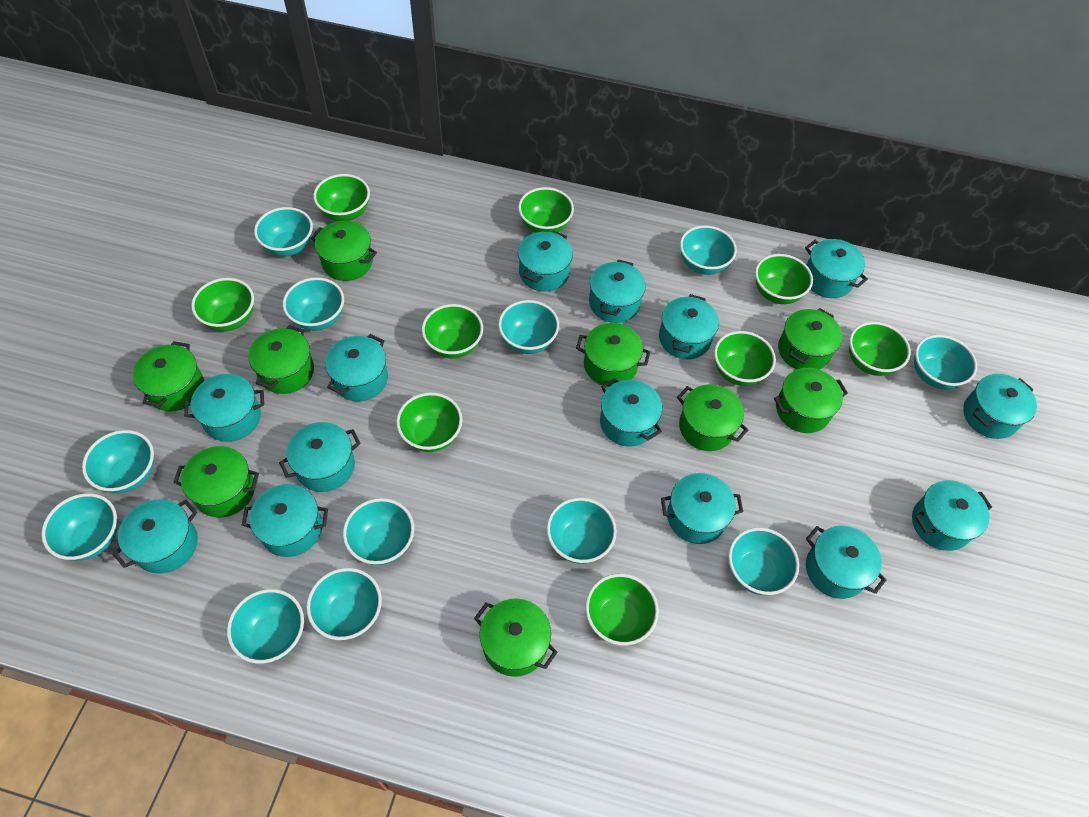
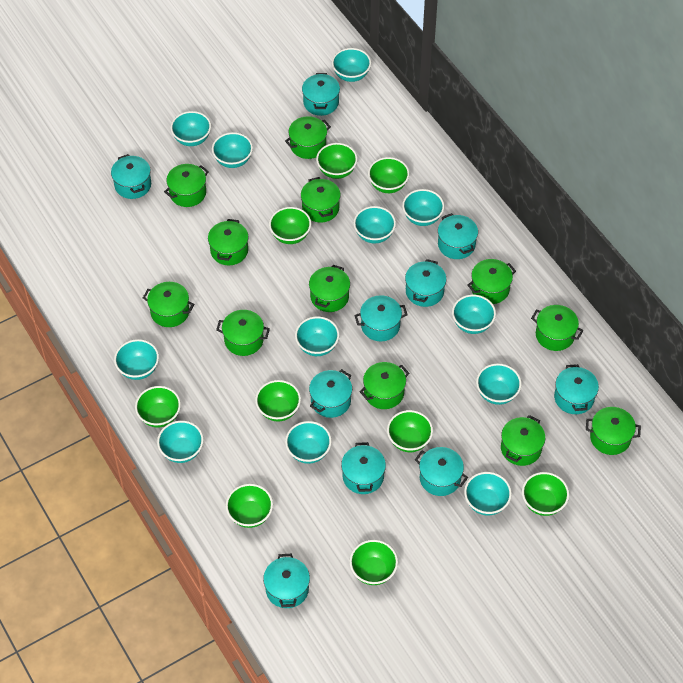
green pot: 9 -> 12
turquoise pot: 14 -> 10

